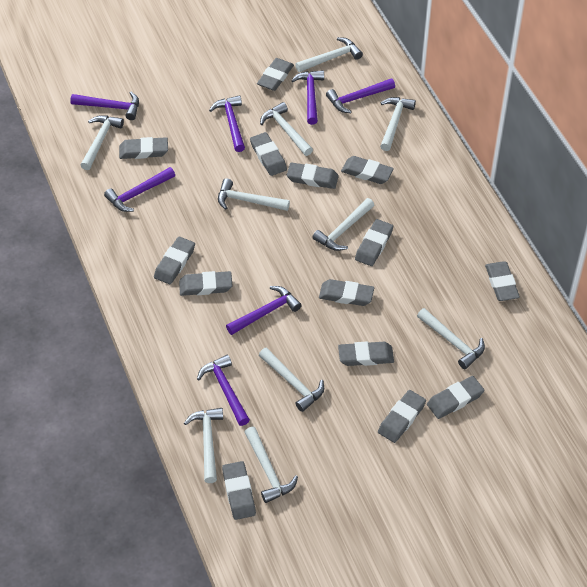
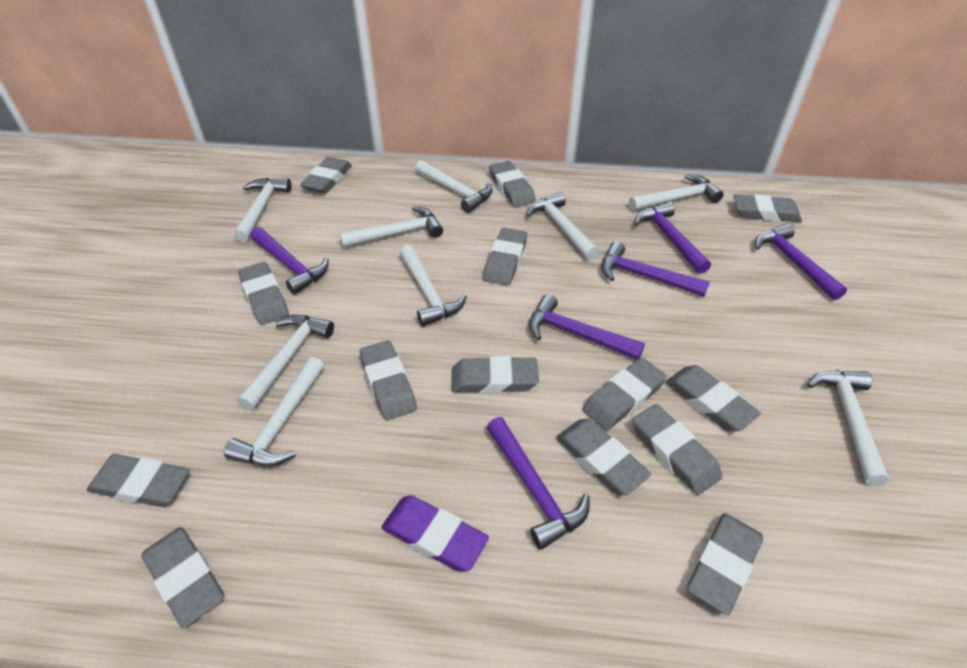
purple eraser: 0 -> 1
purple hammer: 7 -> 6
white hammer: 10 -> 9

